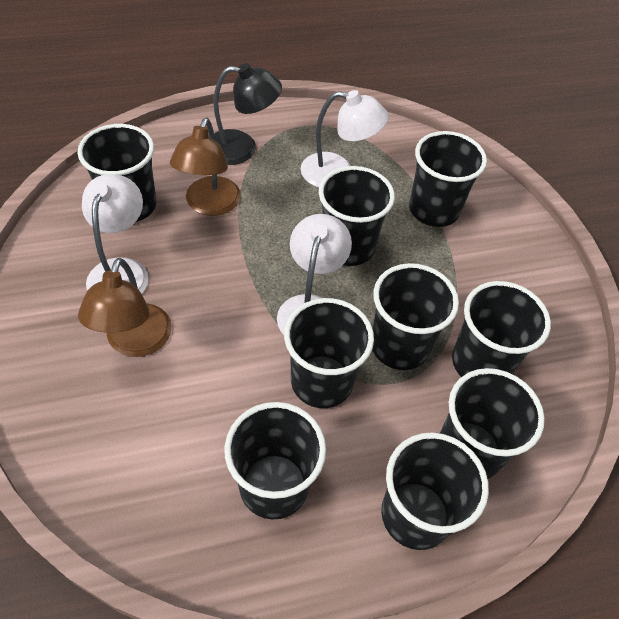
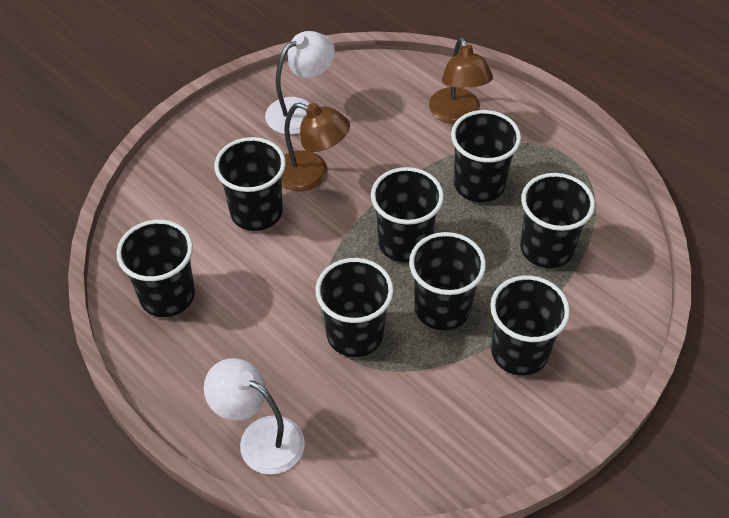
black cup: 9 -> 8
black lamp: 1 -> 0
white lamp: 3 -> 2

